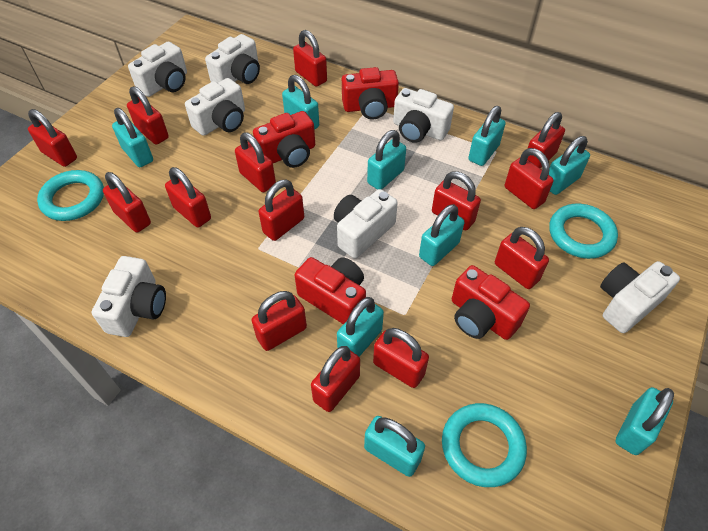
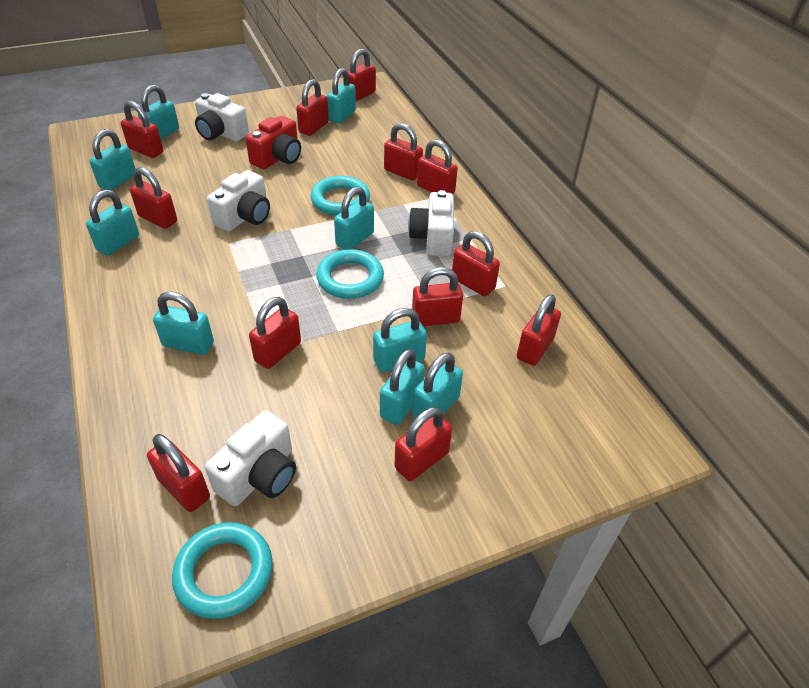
red camera: 4 -> 1
red padlock: 14 -> 12
white camera: 7 -> 4

